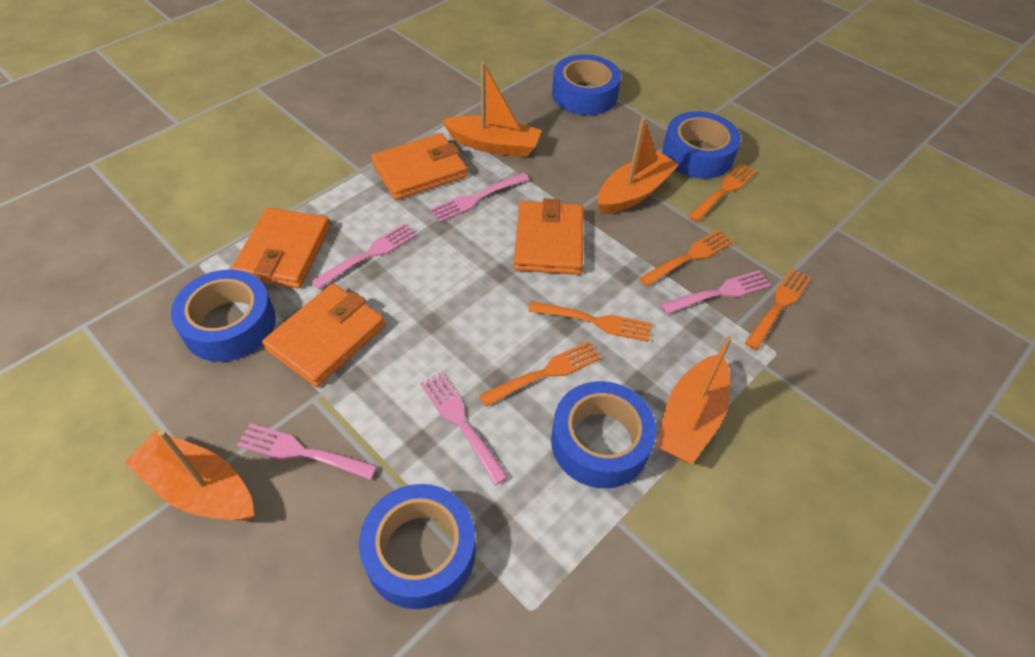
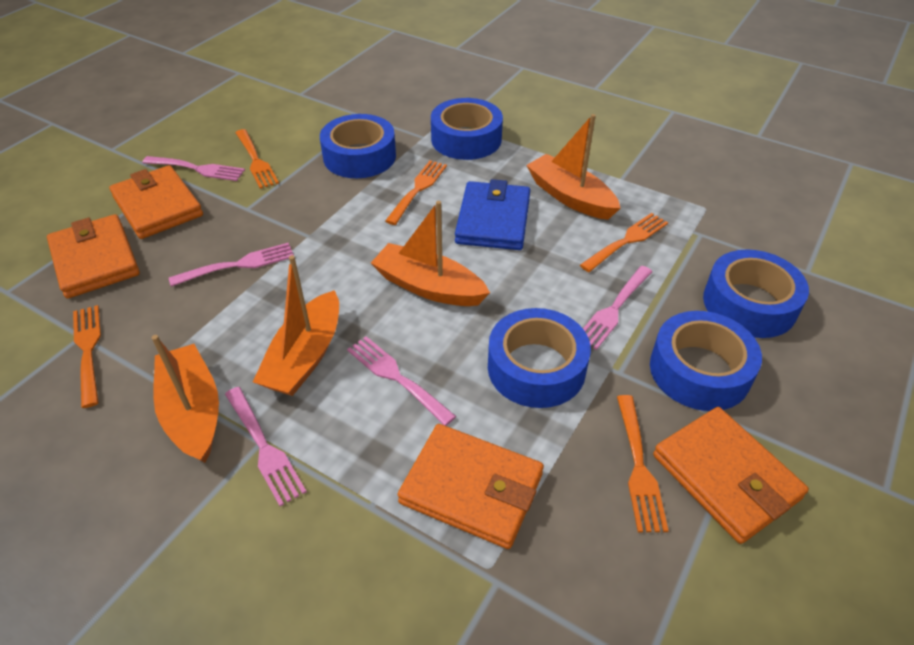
blue wallet: 0 -> 1

